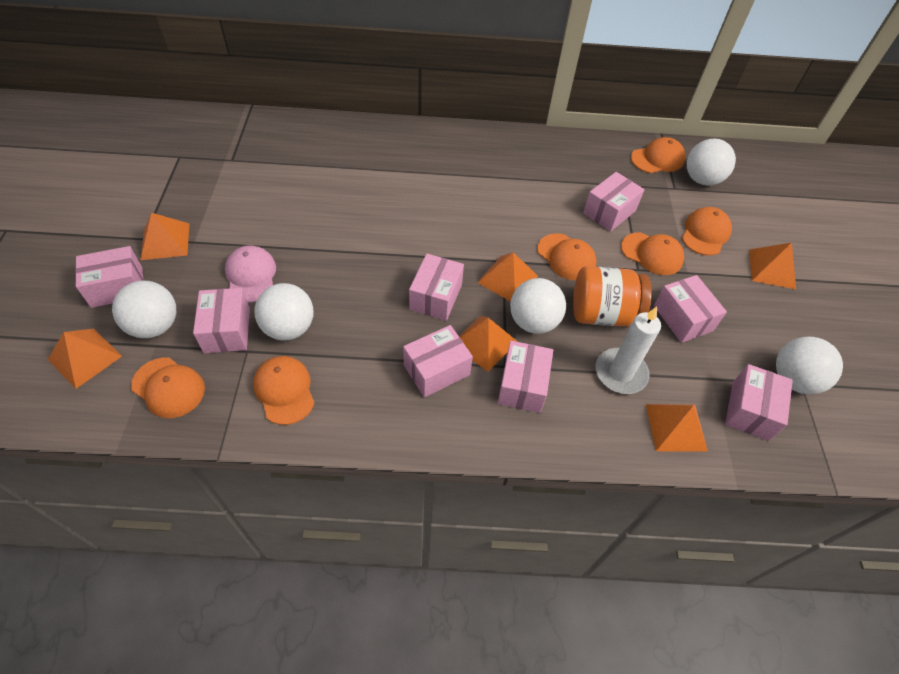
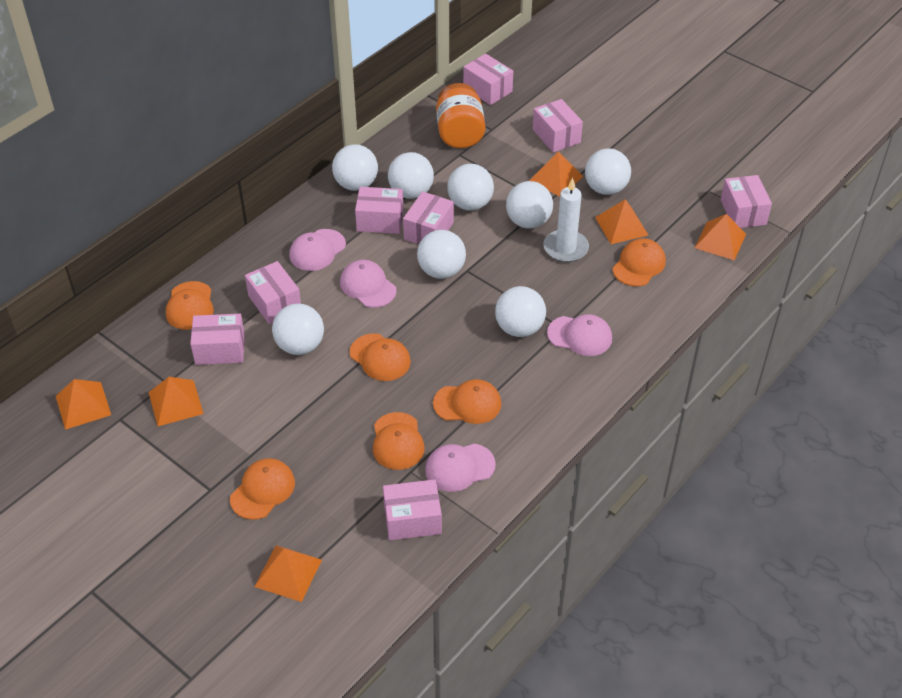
pink cap: 1 -> 4
white ball: 5 -> 8

